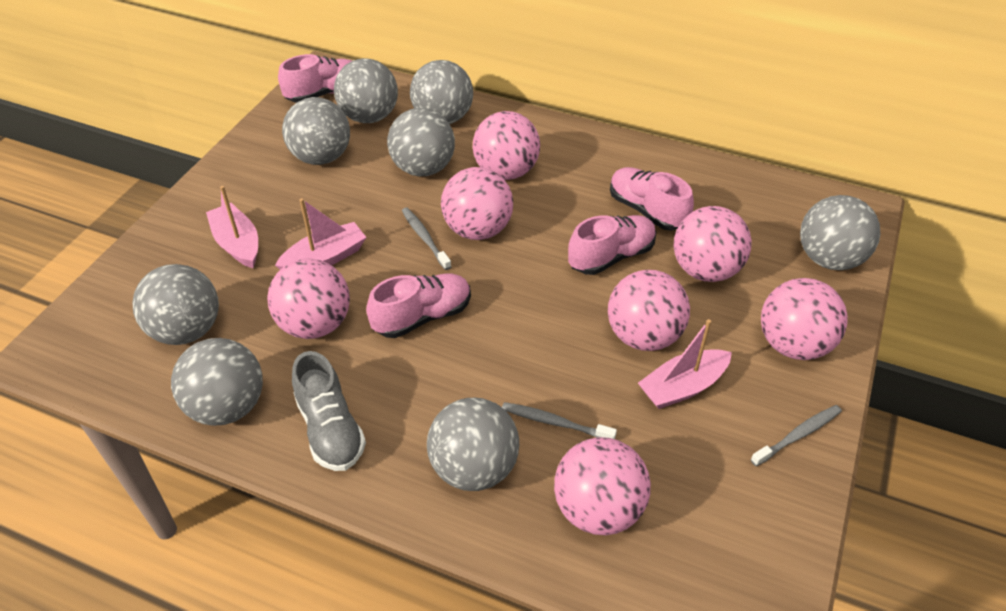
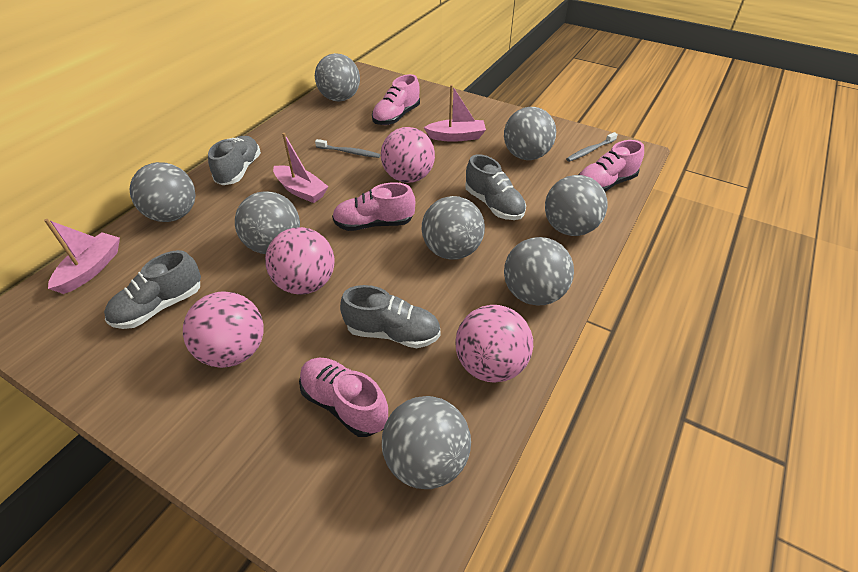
grey shoe: 1 -> 4
grey toothbrush: 3 -> 2
pink ball: 7 -> 4

